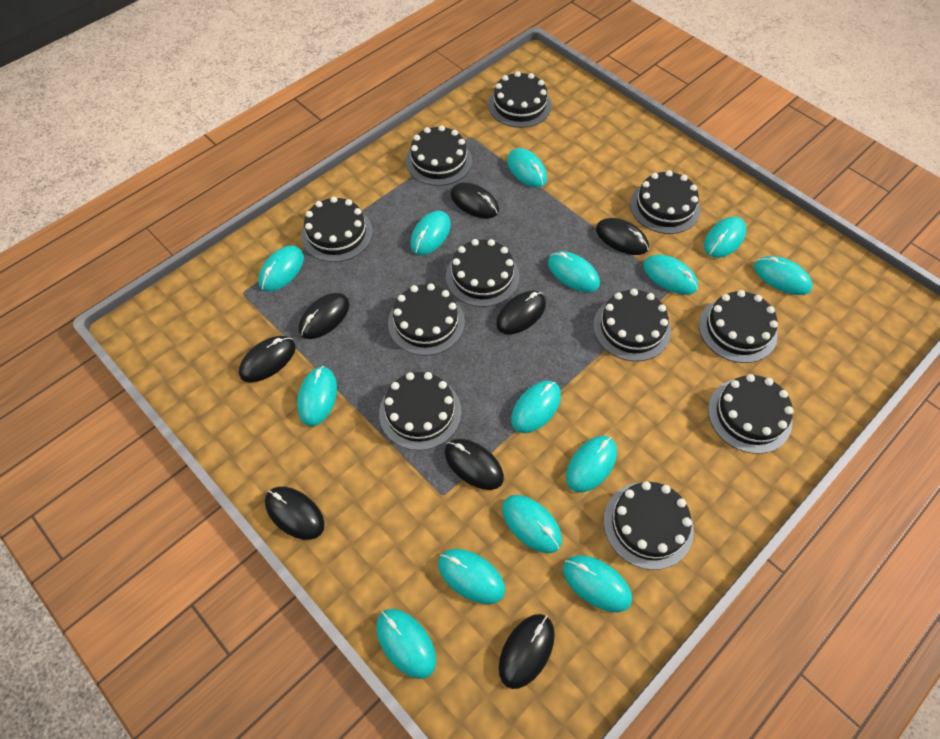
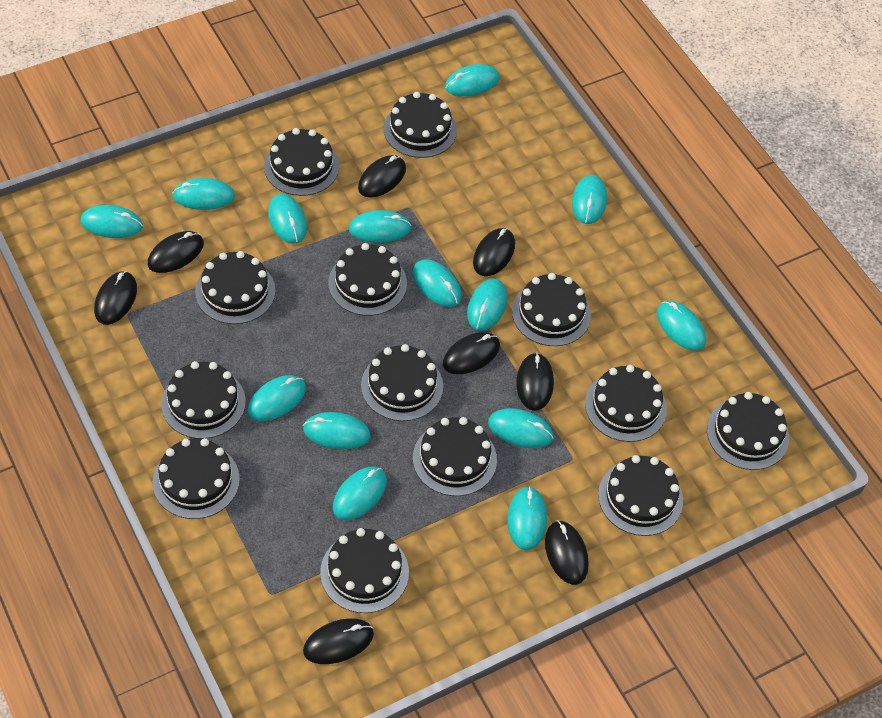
black cake: 11 -> 13

